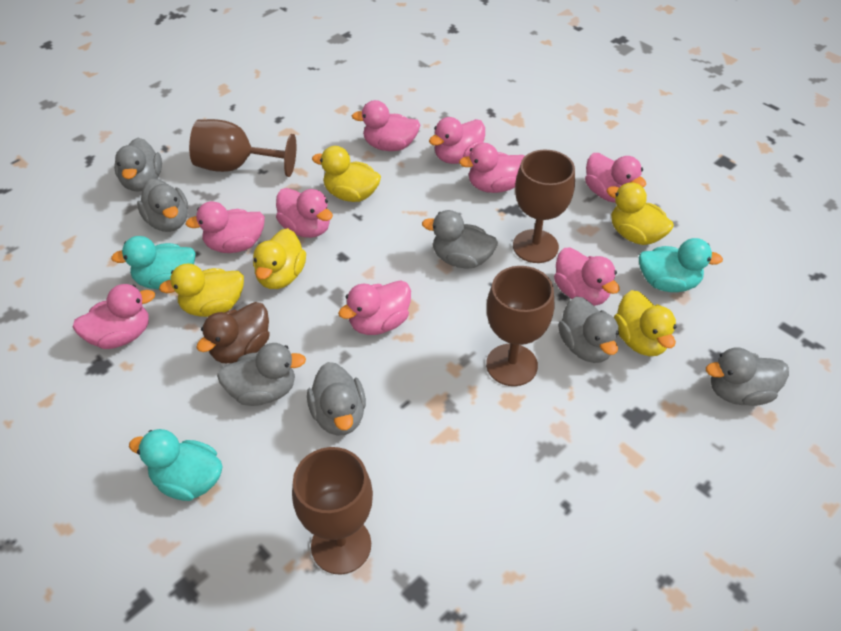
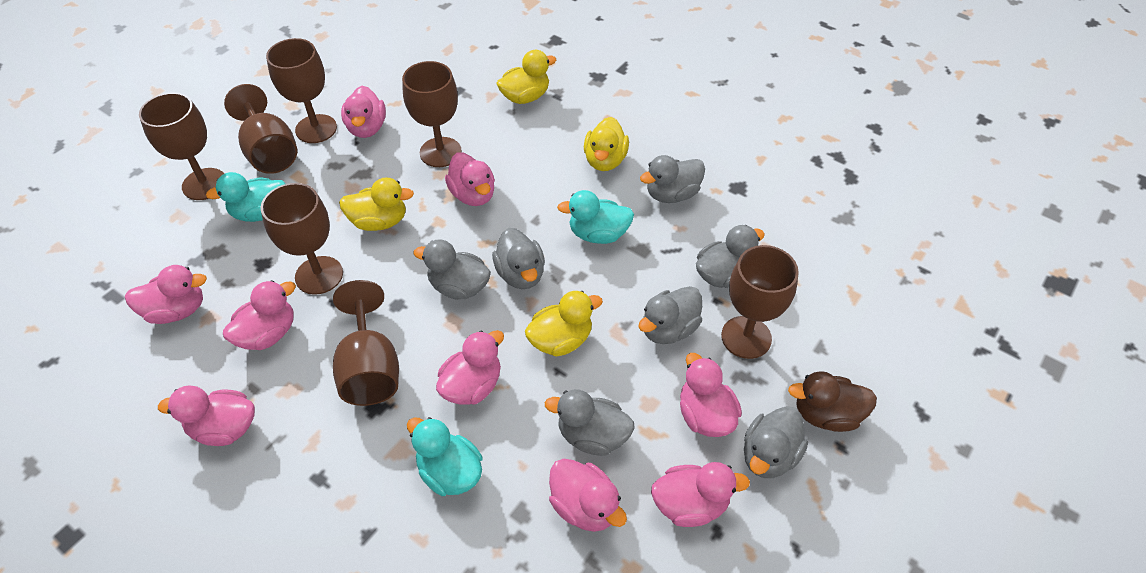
brown goblet: 4 -> 7
yellow duck: 5 -> 4

